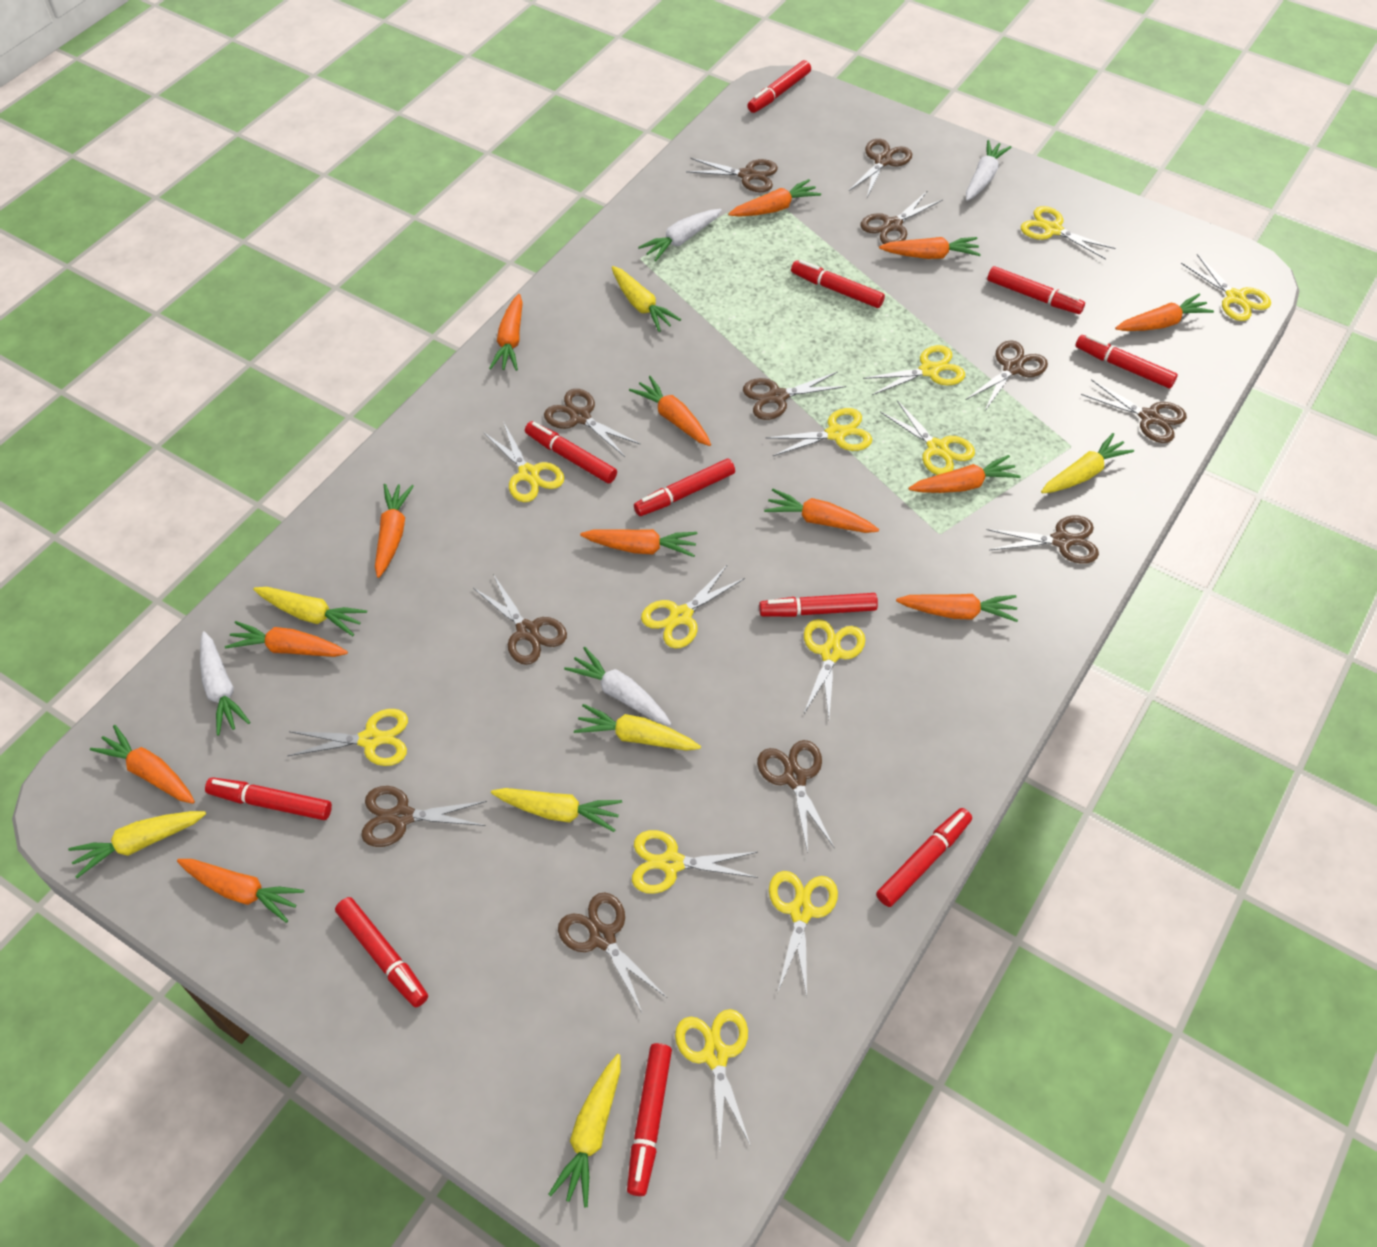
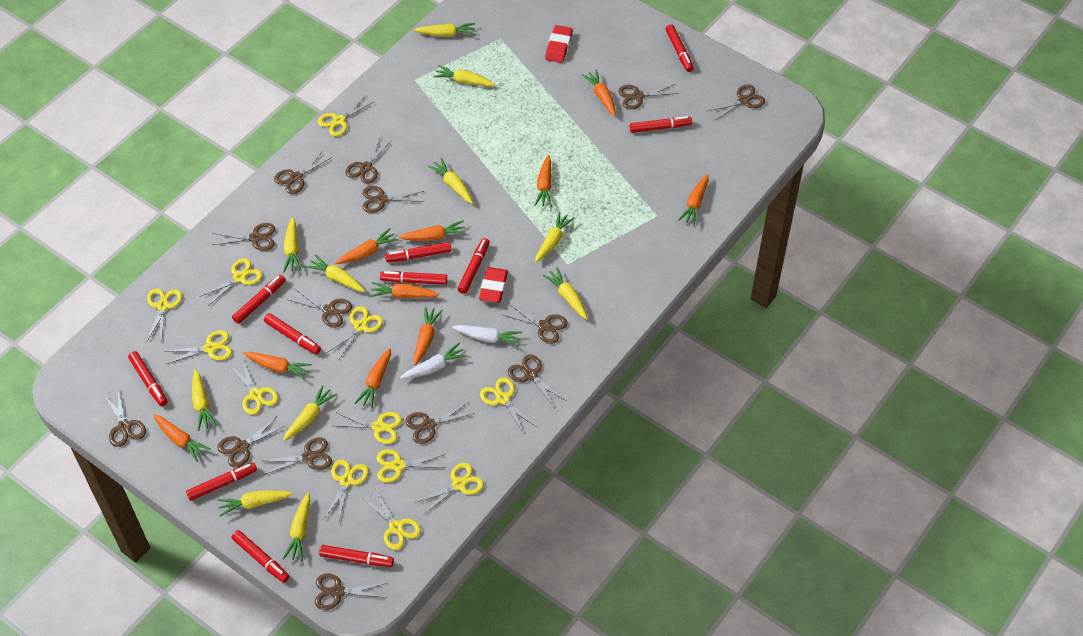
brown scissors: 12 -> 14
orange carrot: 13 -> 10
red eraser: 0 -> 2
white carrot: 4 -> 2
yellow carrot: 7 -> 11

